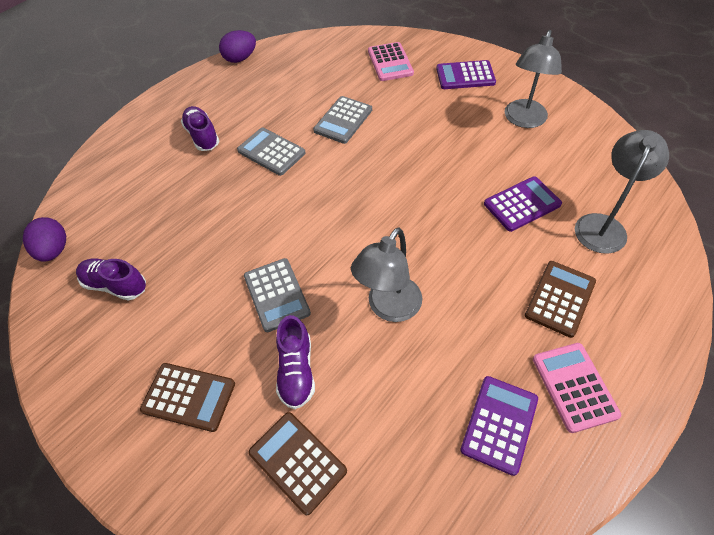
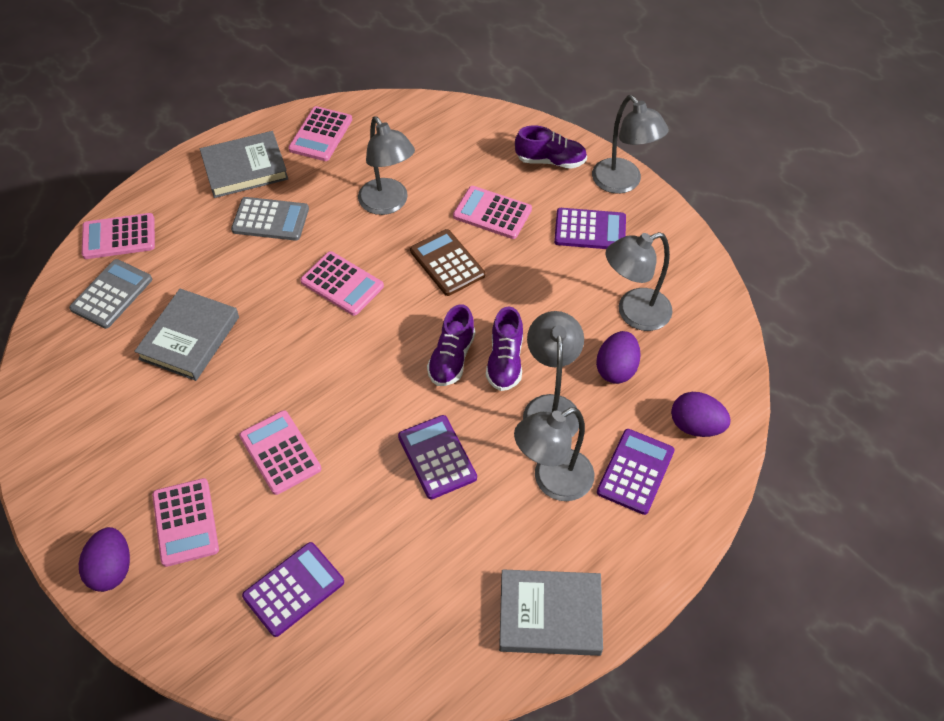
brown calculator: 3 -> 1
grey book: 0 -> 3
grey calculator: 3 -> 2
grey lamp: 3 -> 5
pink calculator: 2 -> 6
purple calculator: 3 -> 4
purple egg: 2 -> 3

